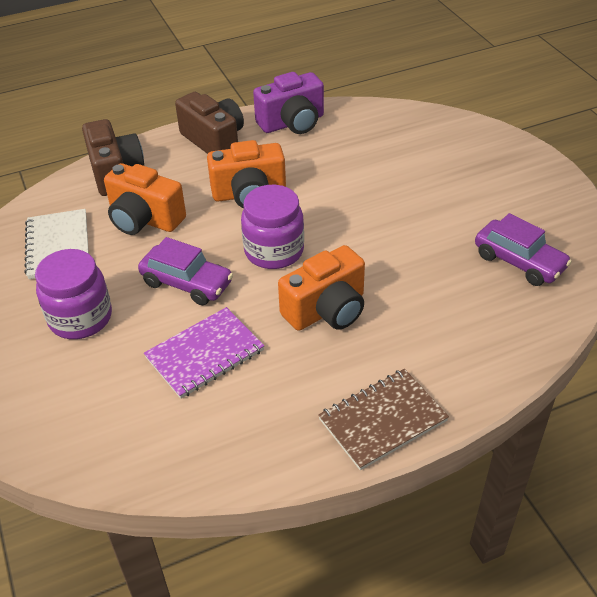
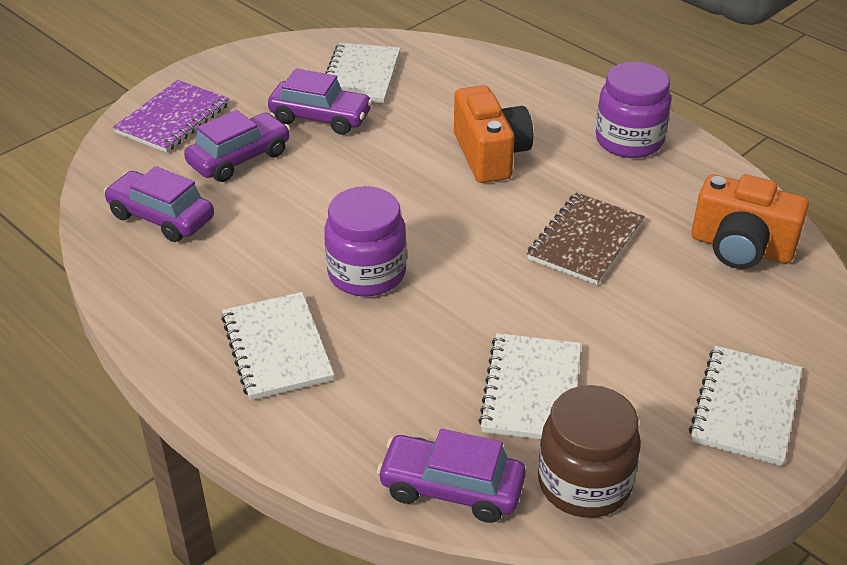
brown camera: 2 -> 0
brown jar: 0 -> 1
orange camera: 3 -> 2
purple camera: 1 -> 0
purple car: 2 -> 4
white notebook: 1 -> 4

